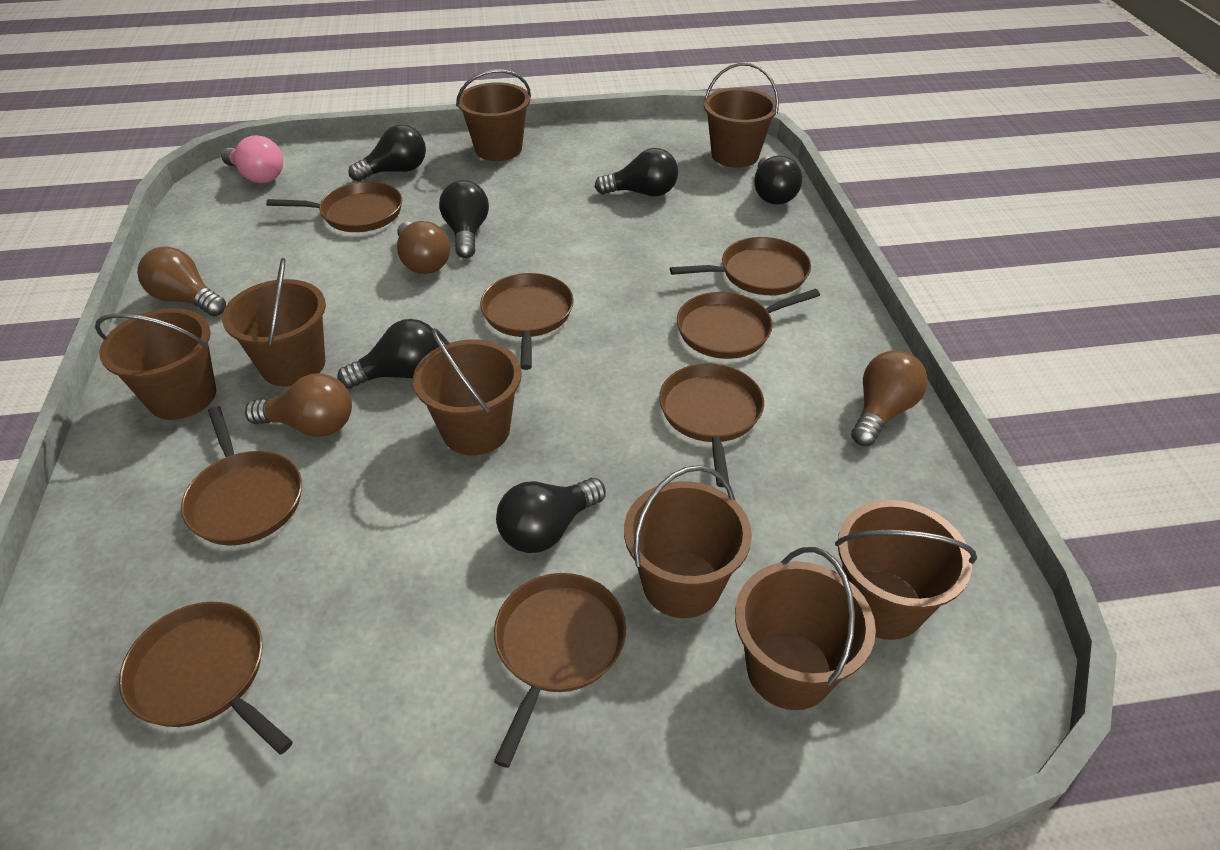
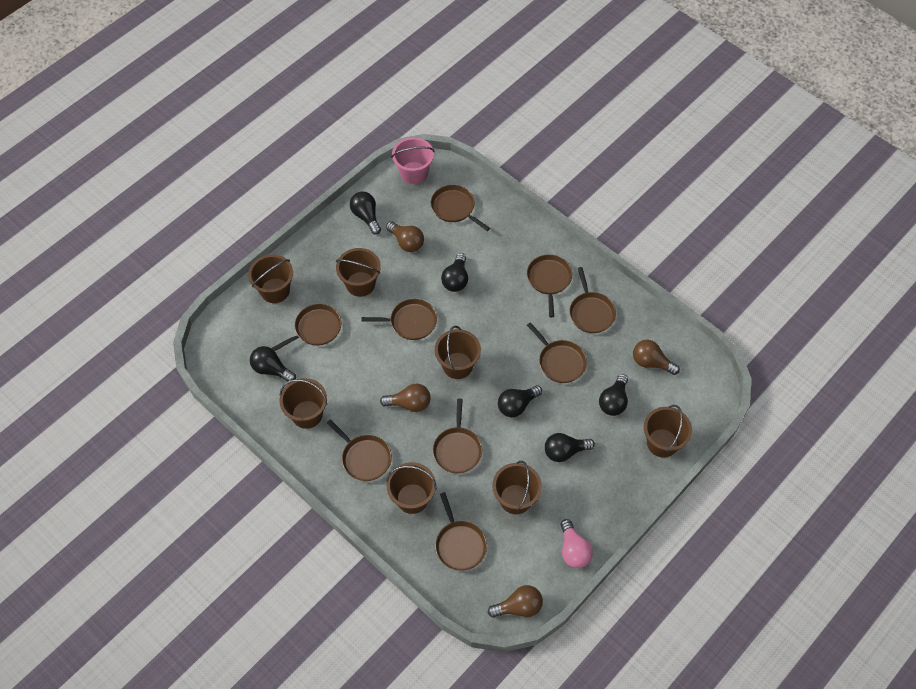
brown bucket: 8 -> 7
brown pan: 8 -> 9
pink bucket: 0 -> 1

